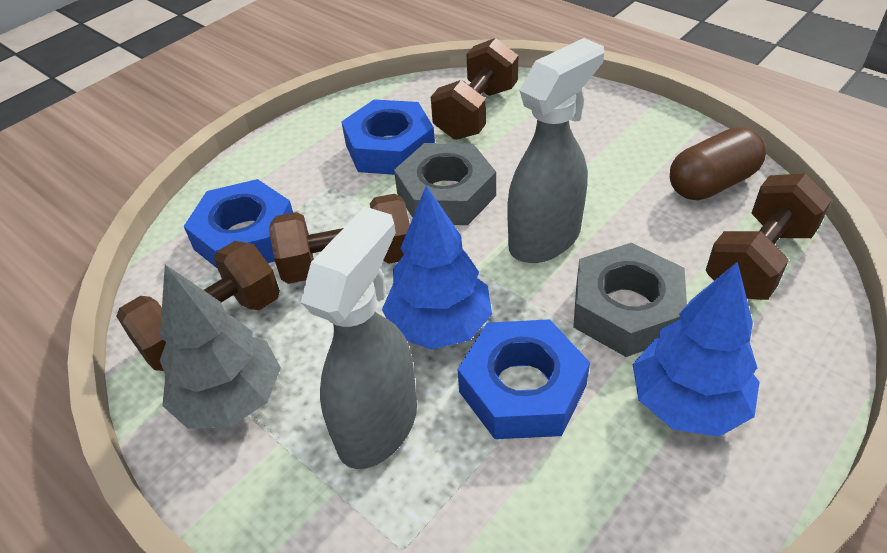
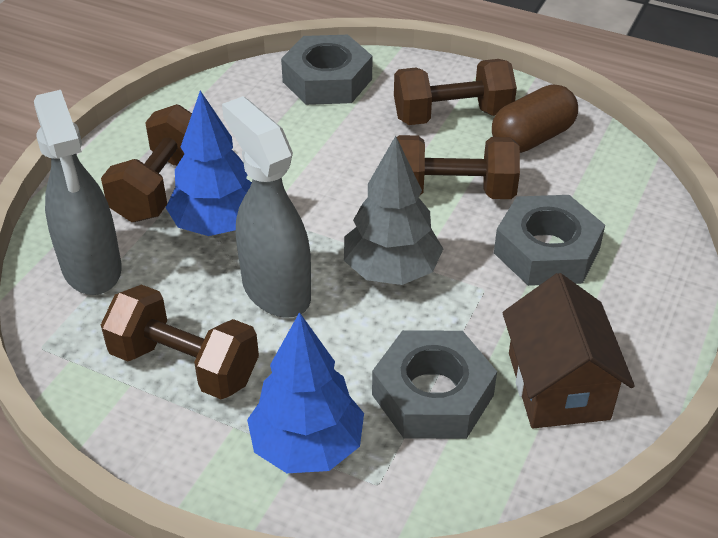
blue nut: 3 -> 0
brown house: 0 -> 1
grey nut: 2 -> 3

